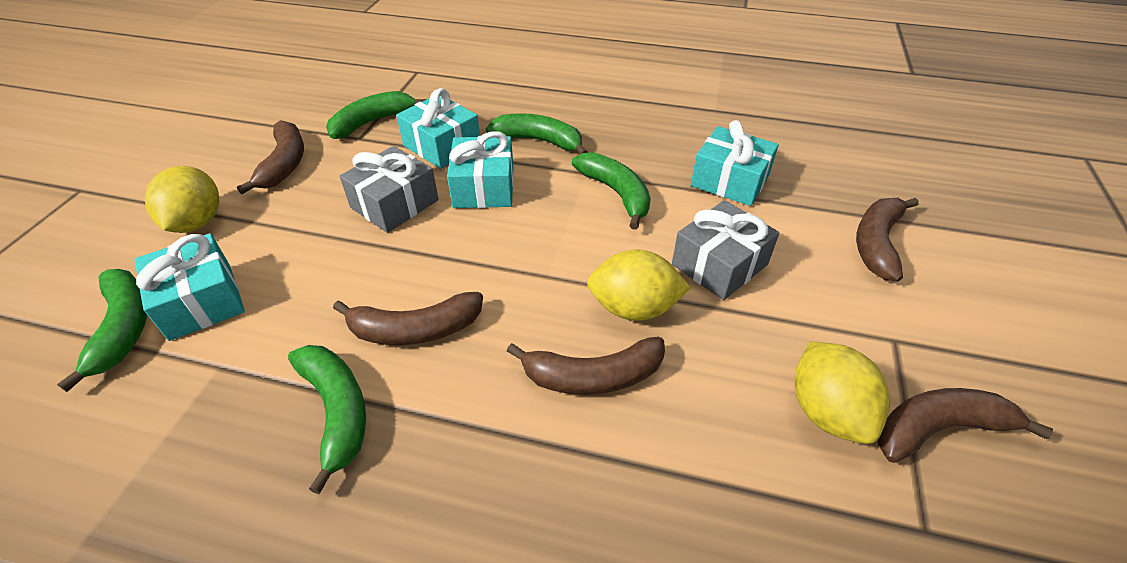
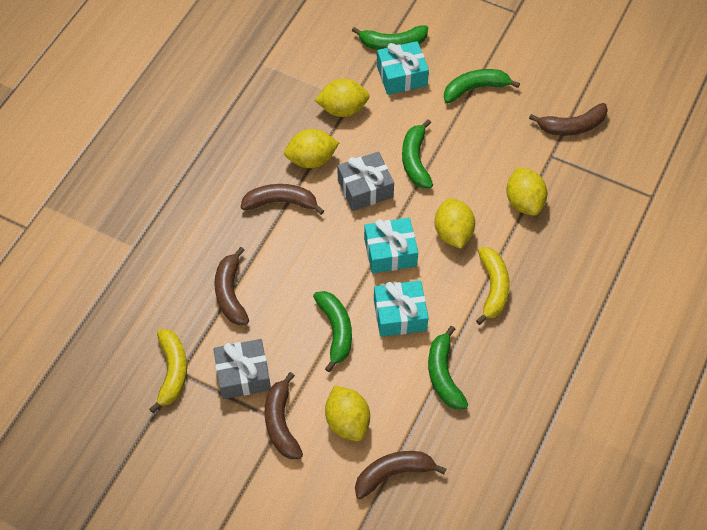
turquoise gift: 4 -> 3
yellow banana: 0 -> 2
yellow lemon: 3 -> 5

